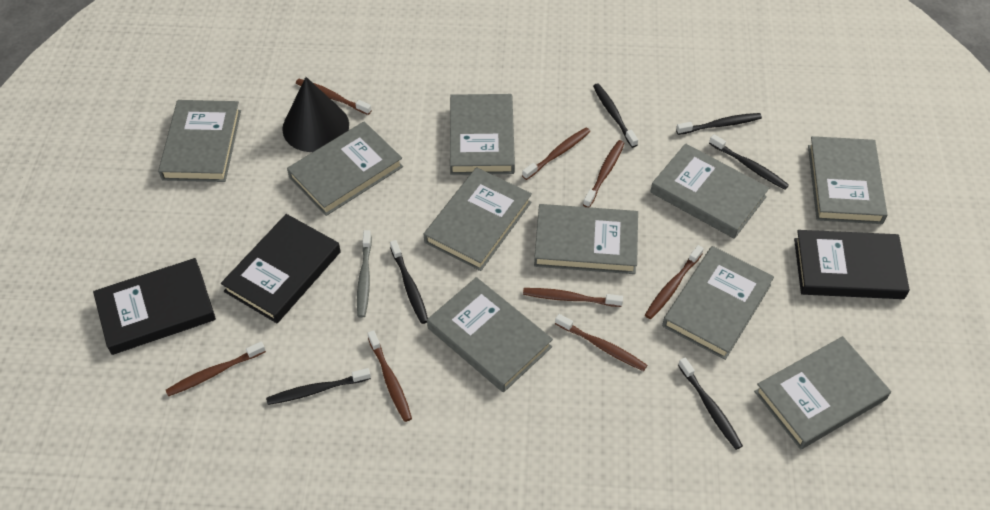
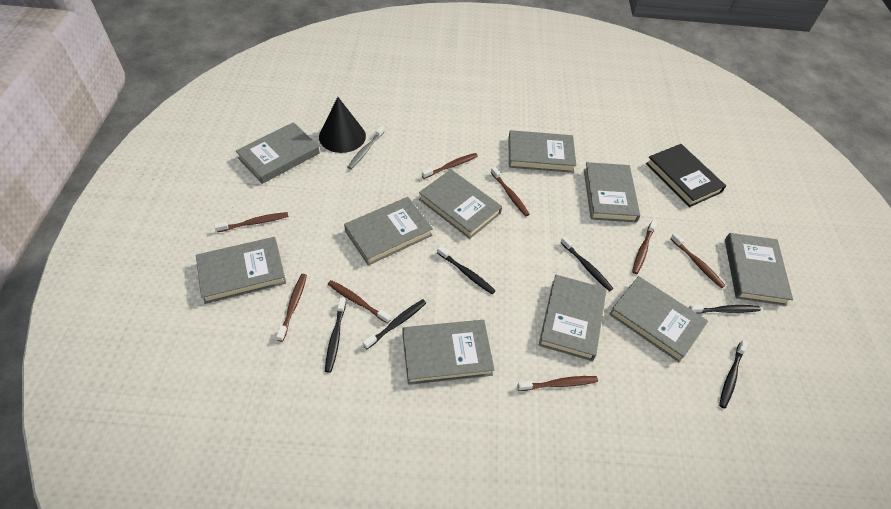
black book: 3 -> 1

